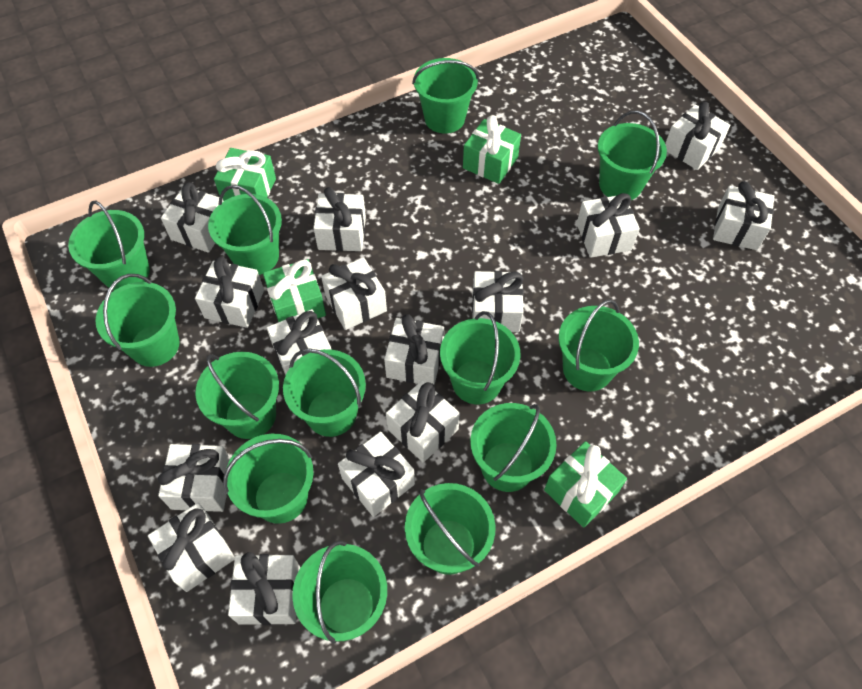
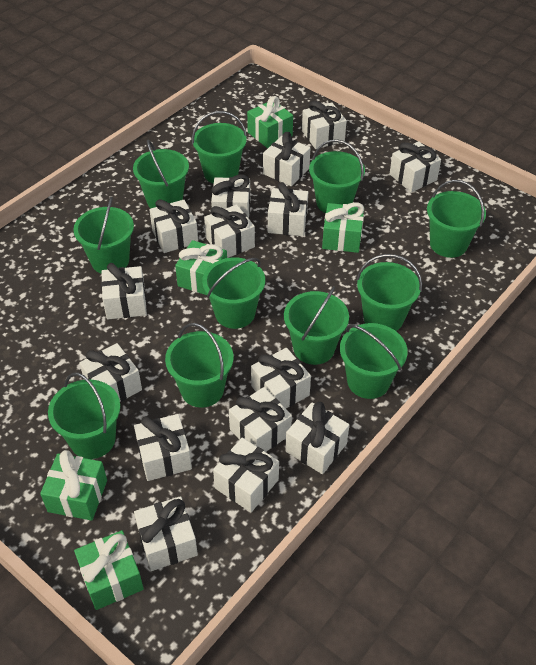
green bucket: 13 -> 11
green gift: 4 -> 5

